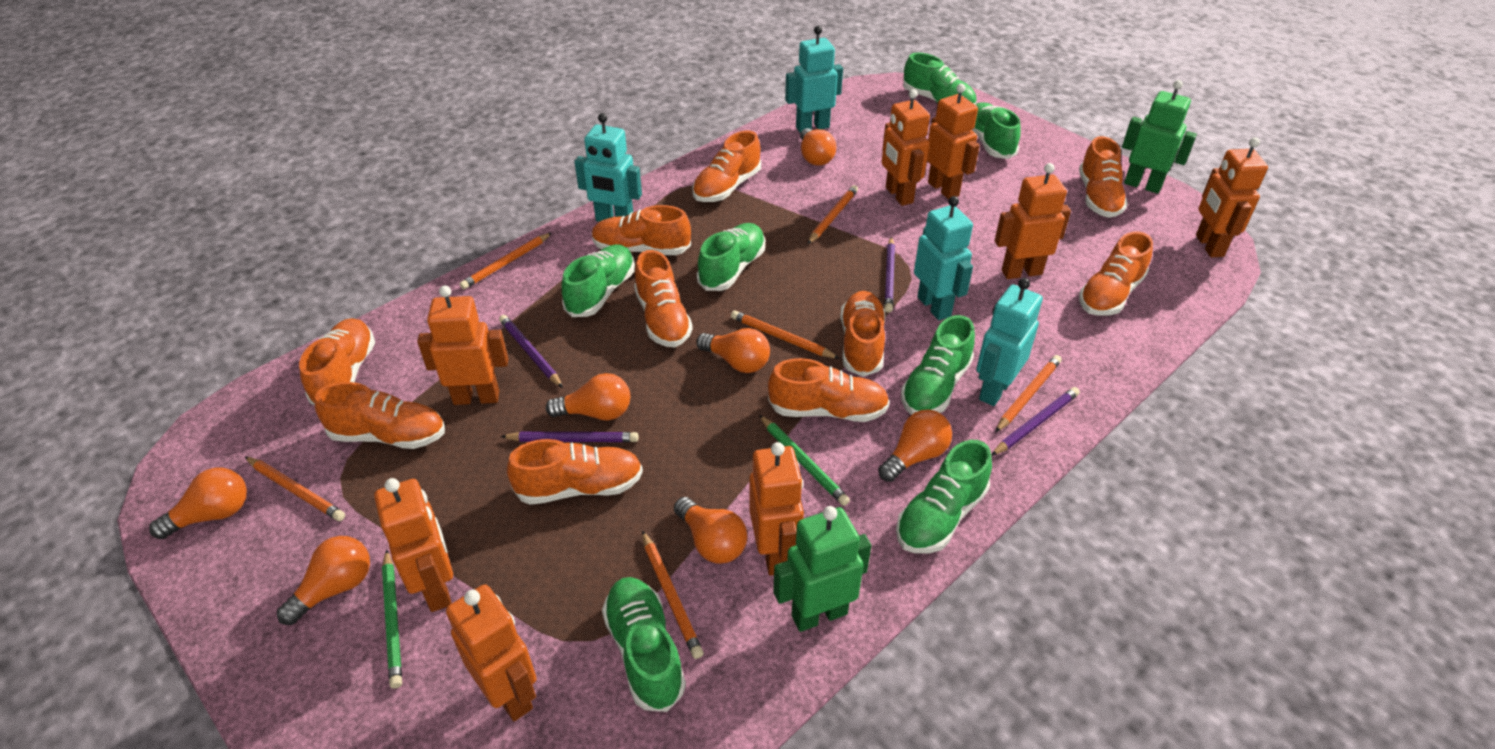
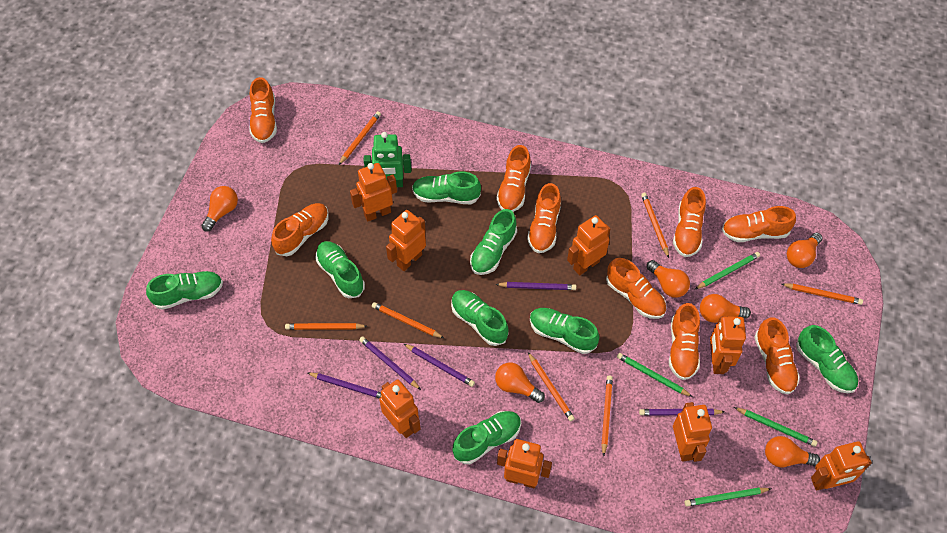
green pencil: 2 -> 4
green robot: 2 -> 1
green shoe: 7 -> 8
orange light bulb: 7 -> 6
orange pencil: 6 -> 7
orange shoe: 10 -> 9
purple pencil: 4 -> 5
turquoise robot: 4 -> 0

